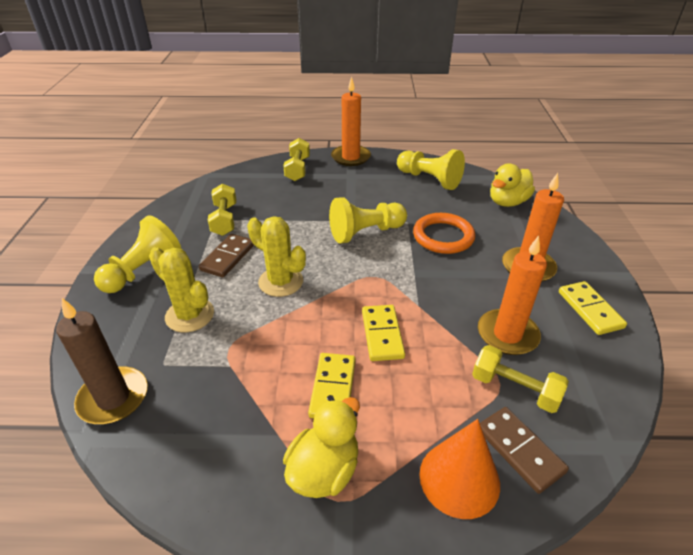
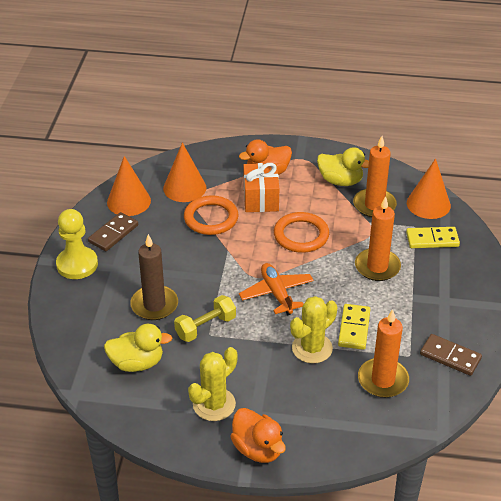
orange cone: 1 -> 3
orange duck: 0 -> 2
orange gift: 0 -> 1
orange plane: 0 -> 1
orange ring: 1 -> 2
yellow domino: 3 -> 2
yellow dumbbell: 3 -> 1
yellow pawn: 3 -> 1

